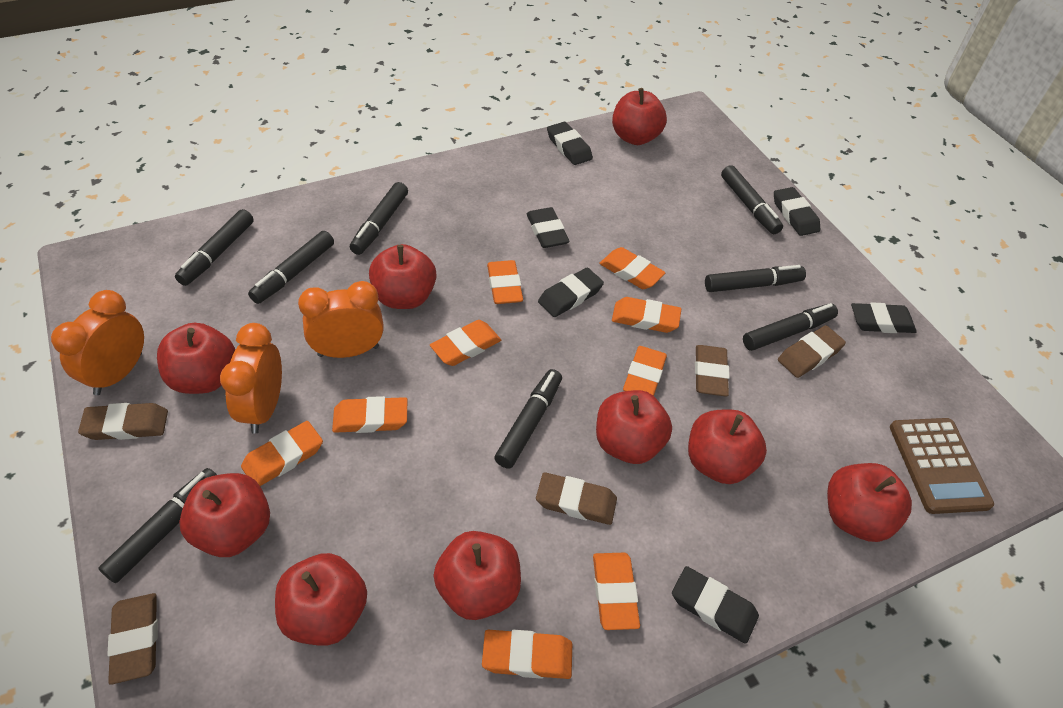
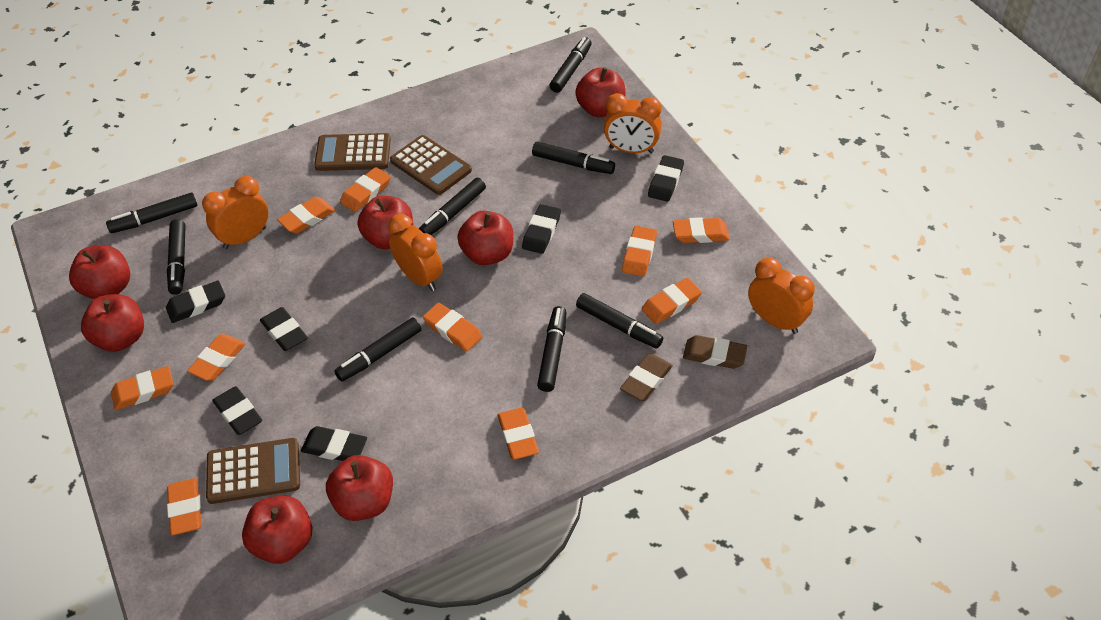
brown calculator: 1 -> 3
brown eraser: 5 -> 2
orange clock: 3 -> 4
orange eraser: 9 -> 10
red apple: 9 -> 7

